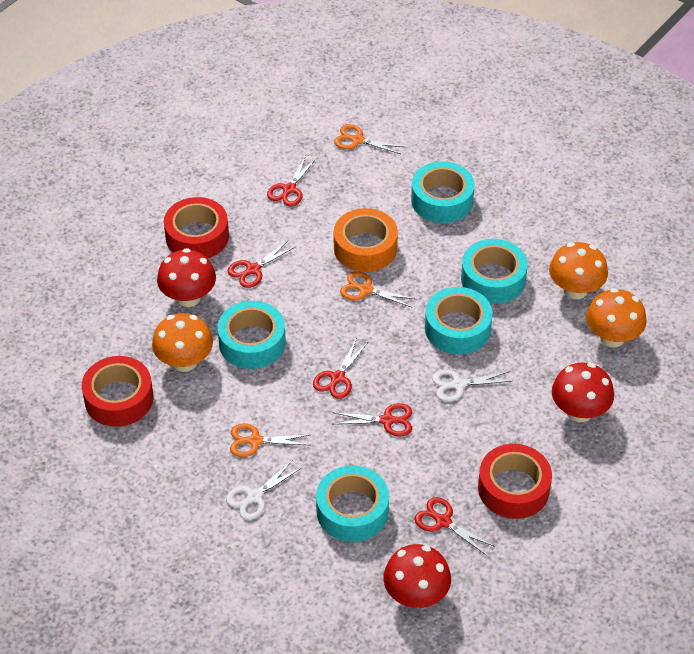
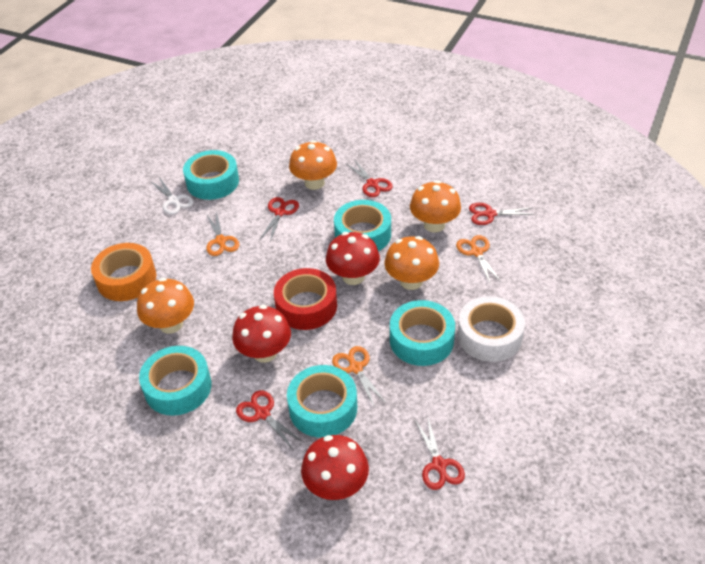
orange mushroom: 3 -> 4
red tape: 3 -> 1
white scissors: 2 -> 1
white tape: 0 -> 1

